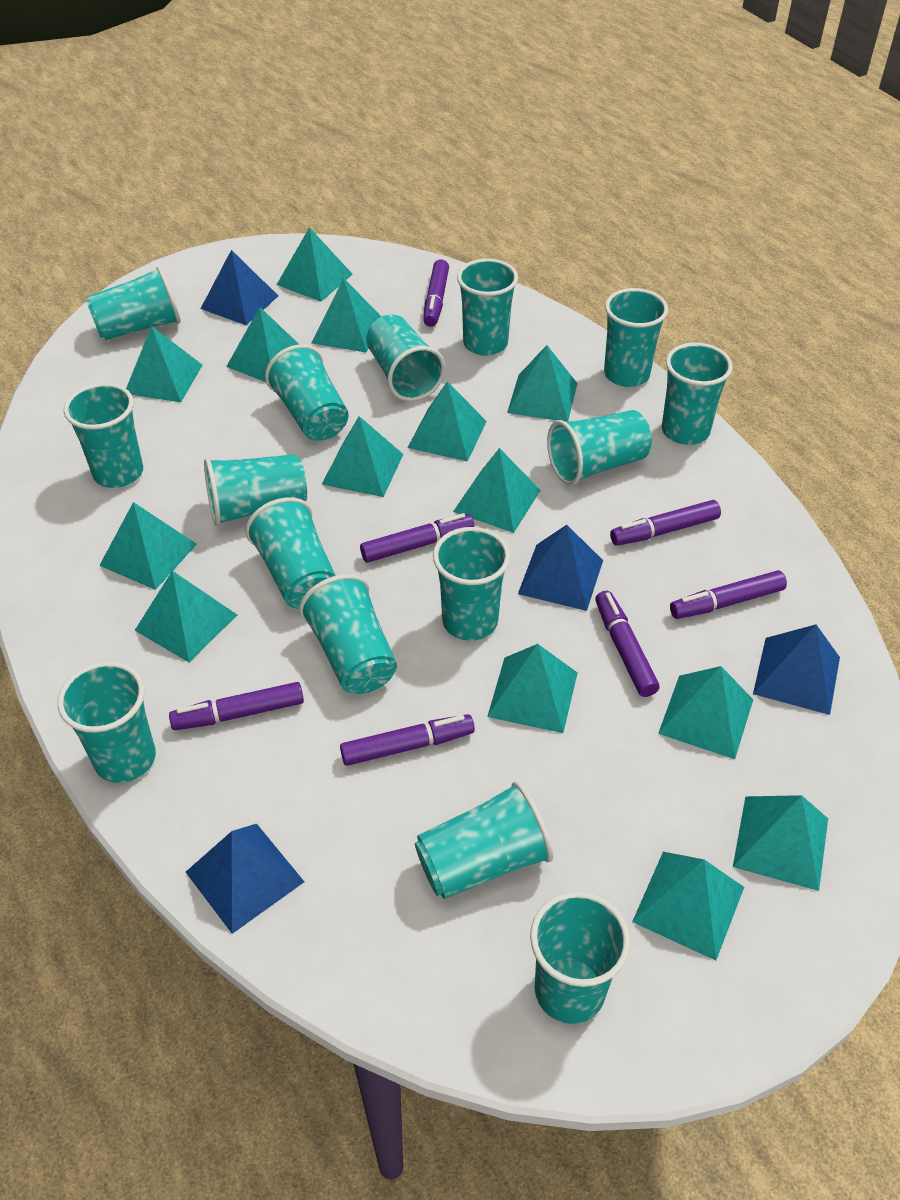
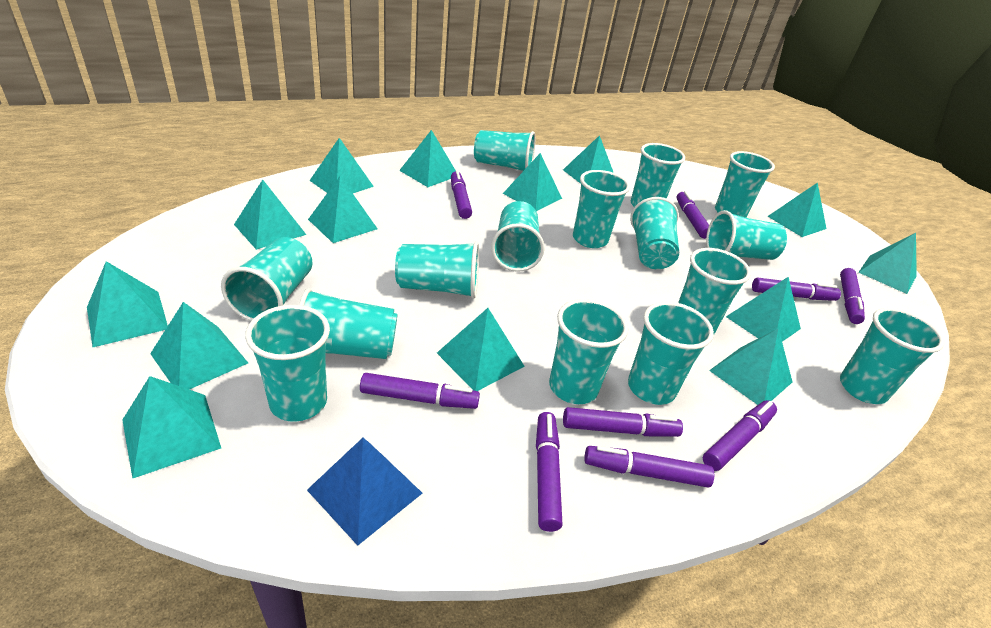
blue pyramid: 4 -> 1
purple marker: 7 -> 9

